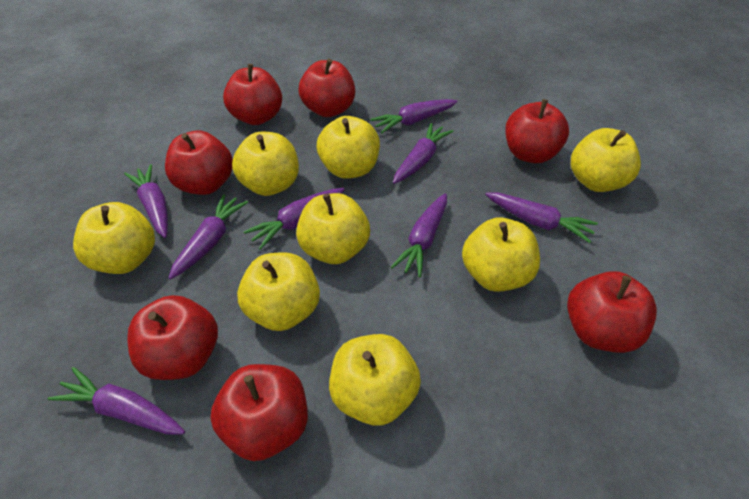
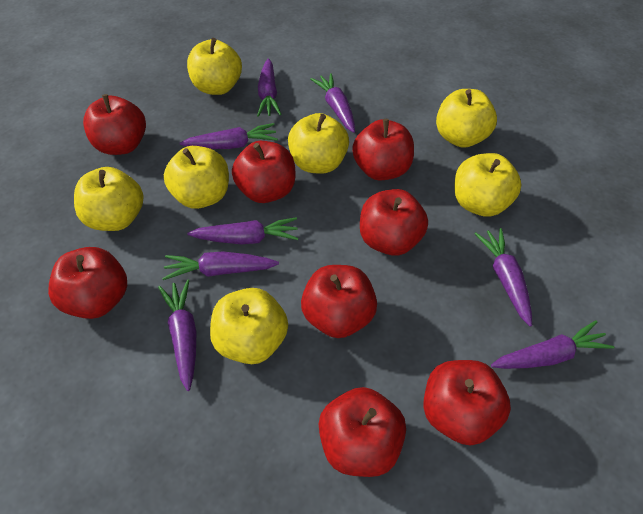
red apple: 7 -> 8
yellow apple: 8 -> 7

